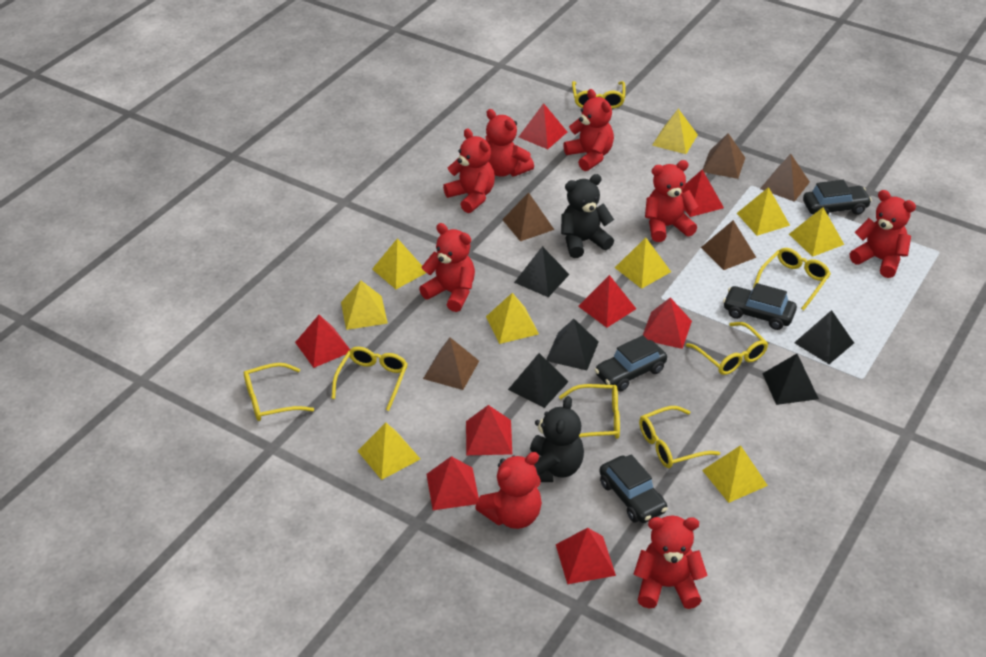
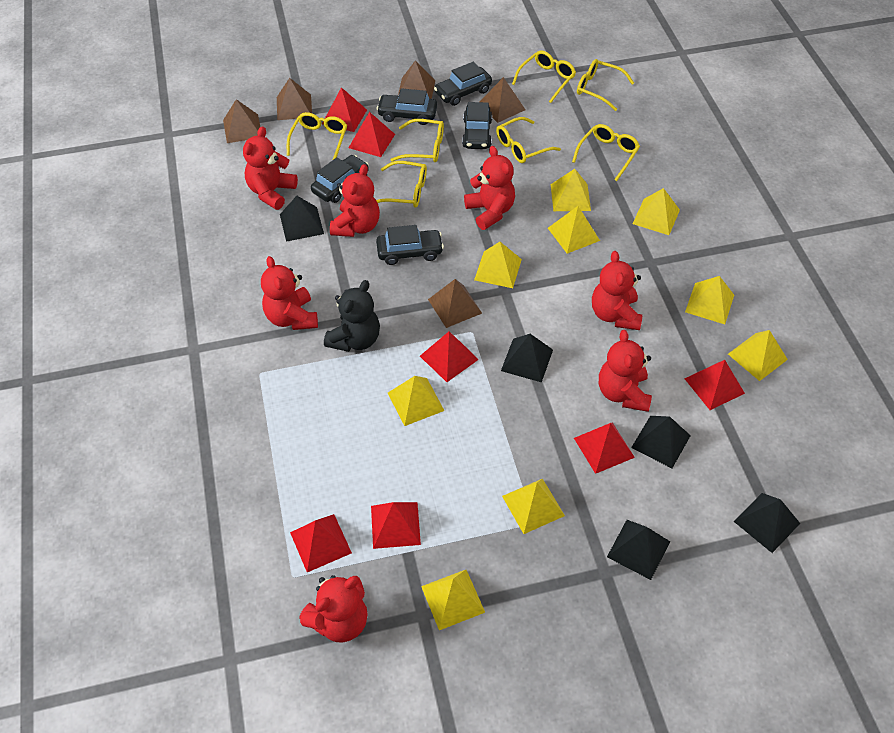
black car: 4 -> 5
black teddy bear: 2 -> 1
red pyramid: 8 -> 7
red teddy bear: 8 -> 7

